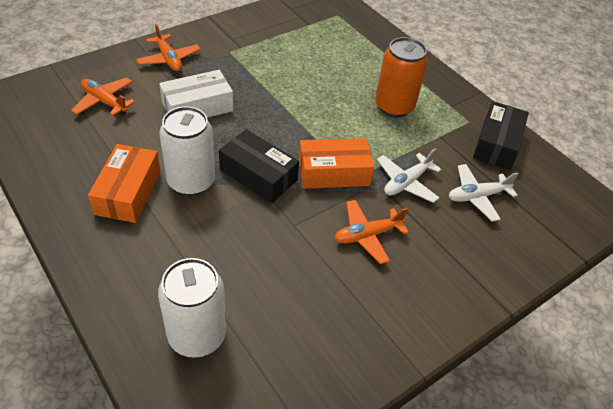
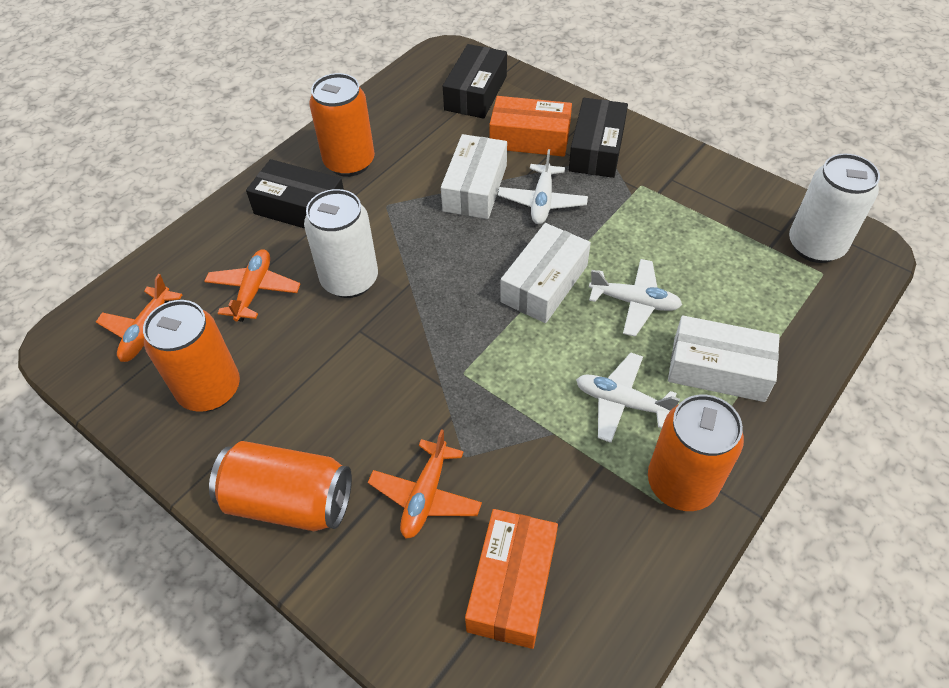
black box: 2 -> 3
orange can: 1 -> 4
white box: 1 -> 3
white plane: 2 -> 3

